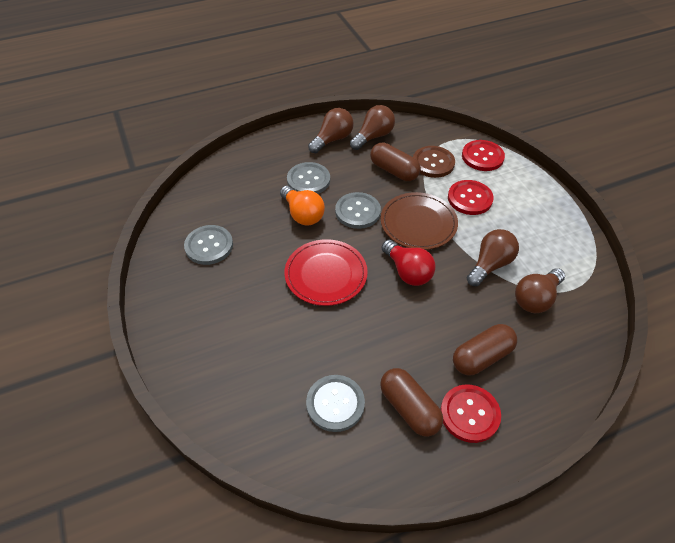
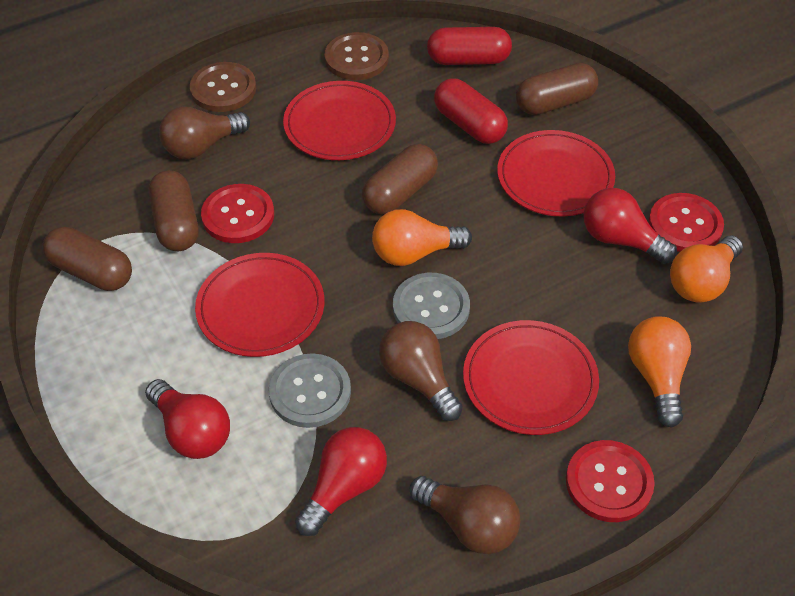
brown button: 1 -> 2
brown capsule: 3 -> 4
brown light bulb: 4 -> 3
brown plate: 1 -> 0
grey button: 4 -> 2
orange light bulb: 1 -> 3
red capsule: 0 -> 2
red light bulb: 1 -> 3
red plate: 1 -> 4

